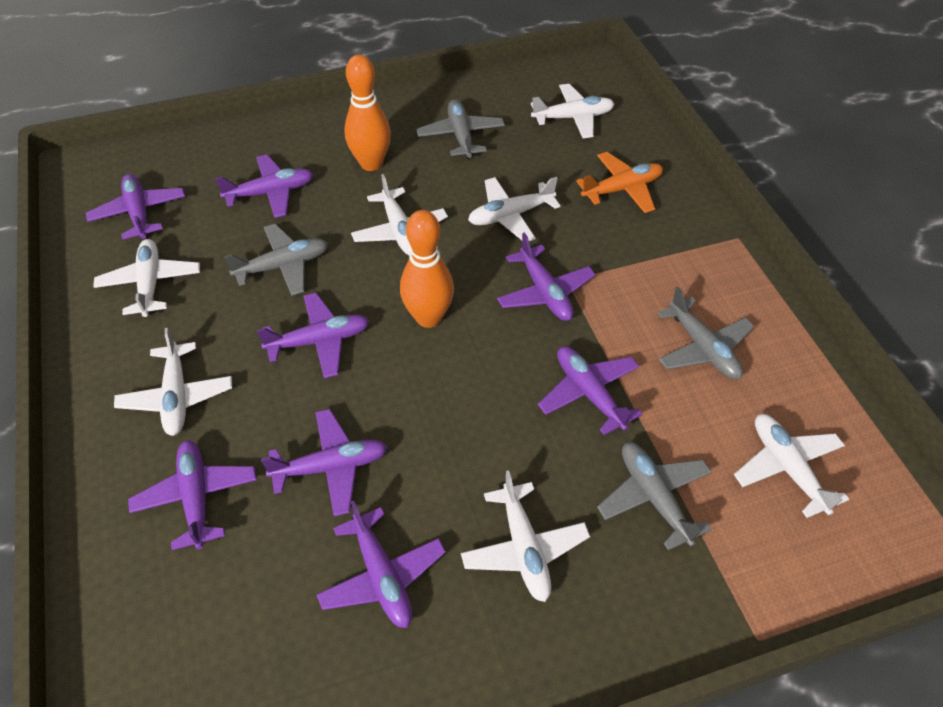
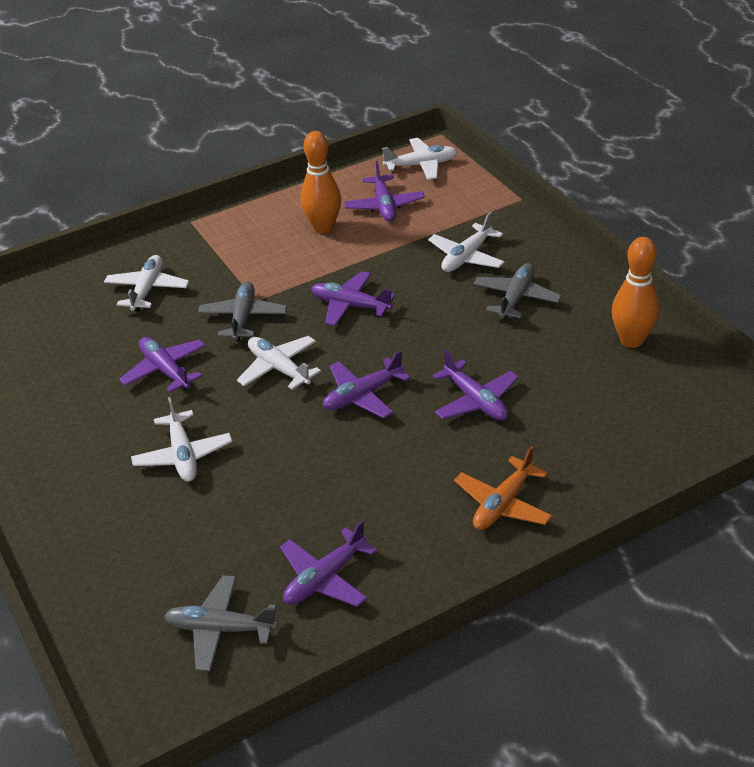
grey plane: 4 -> 3
purple plane: 8 -> 6
white plane: 7 -> 5

